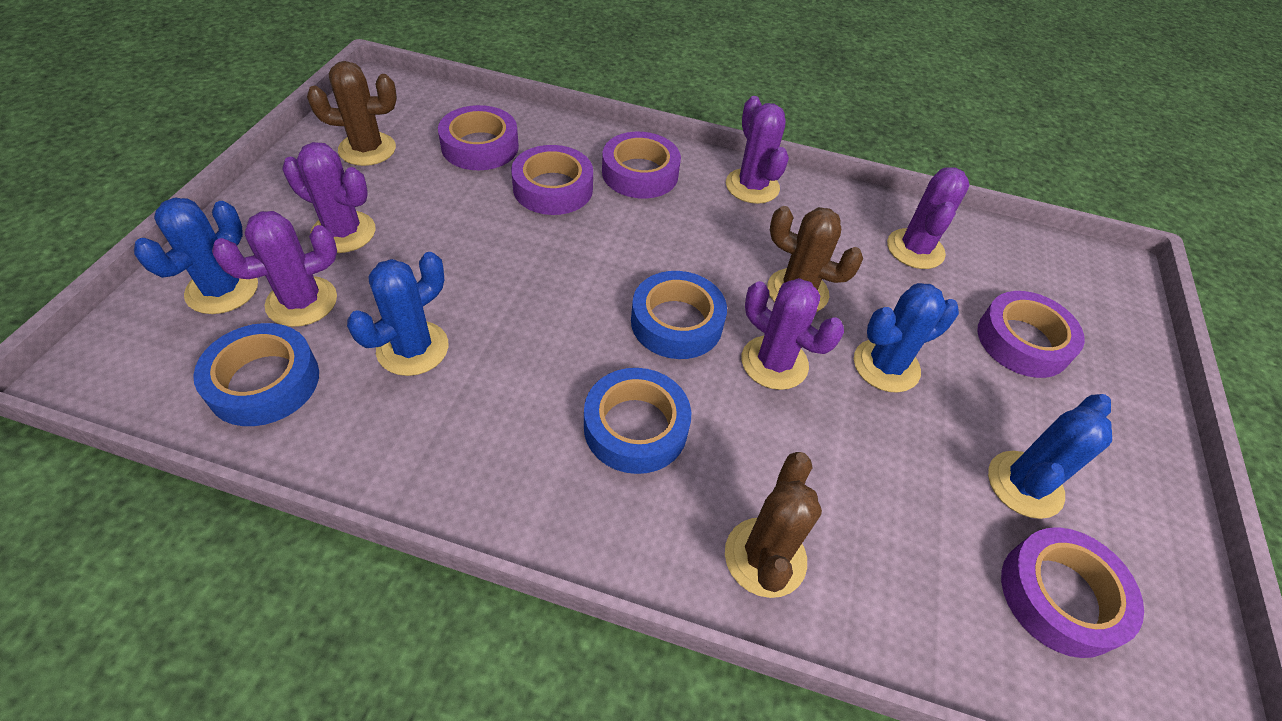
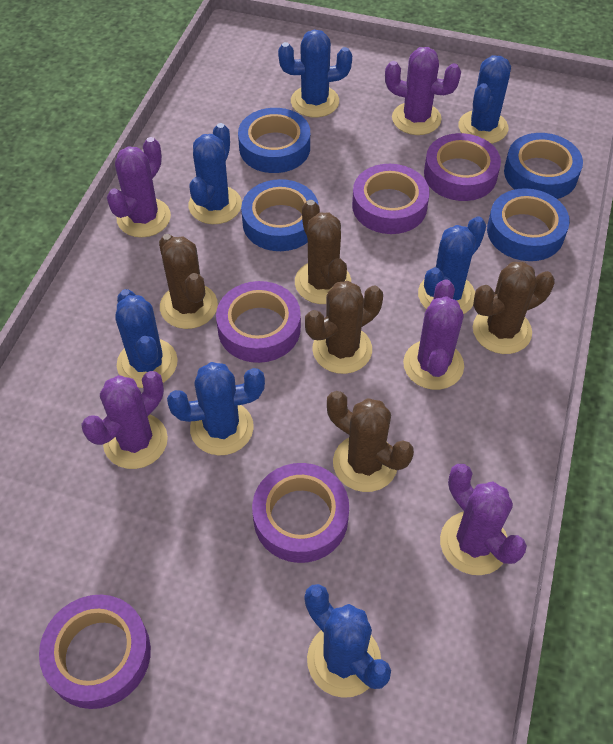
blue cactus: 4 -> 7
blue tape: 3 -> 4
brown cactus: 3 -> 5

